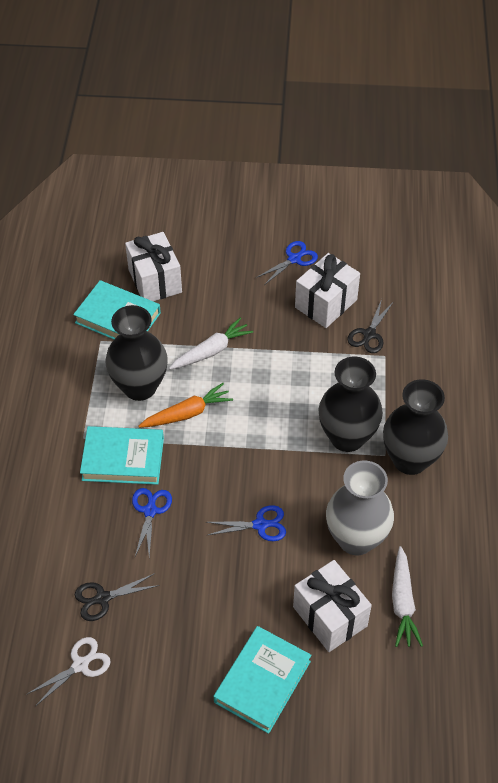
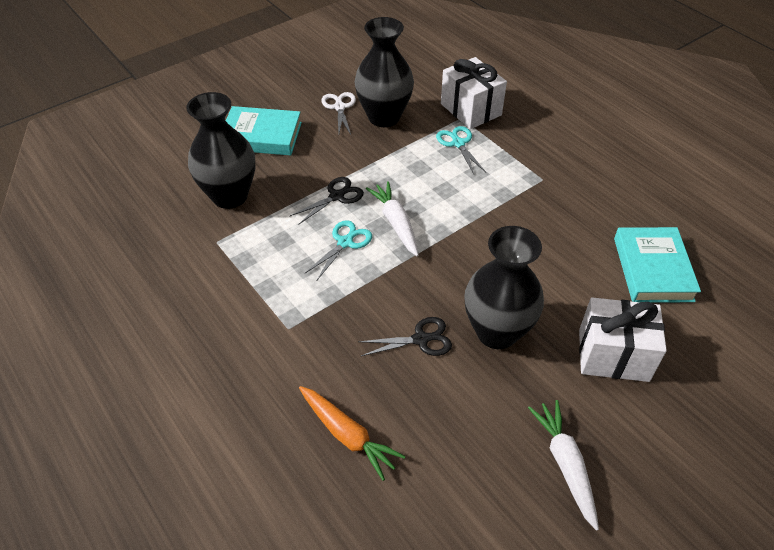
blue scissors: 3 -> 0
grey vase: 1 -> 0
turquoise book: 3 -> 2
turquoise scissors: 0 -> 2
white gift: 3 -> 2

